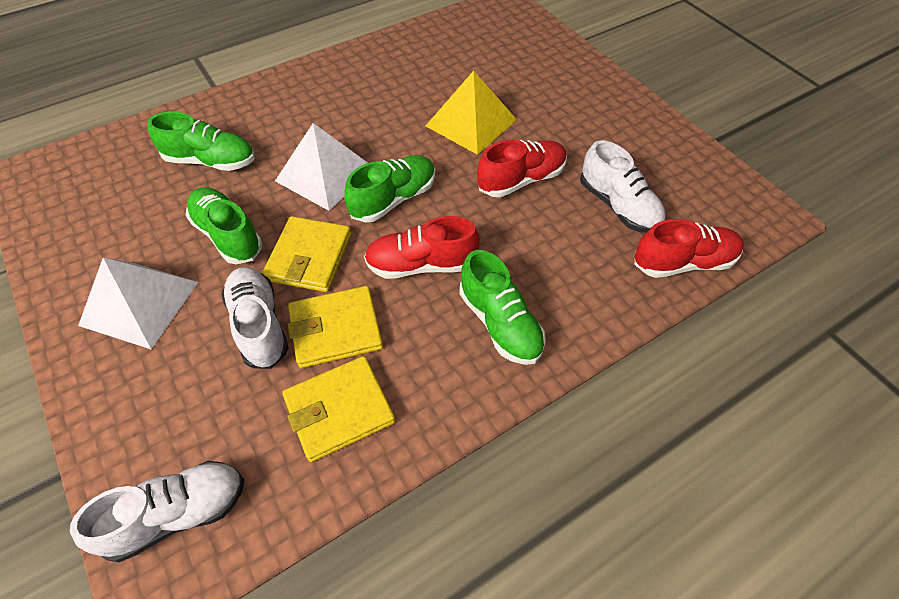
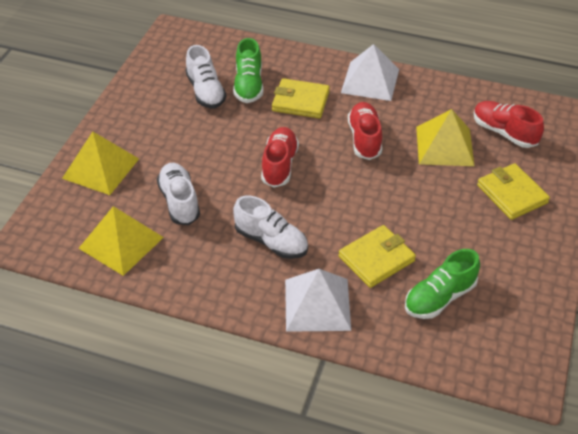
green shoe: 4 -> 2
yellow pyramid: 1 -> 3

